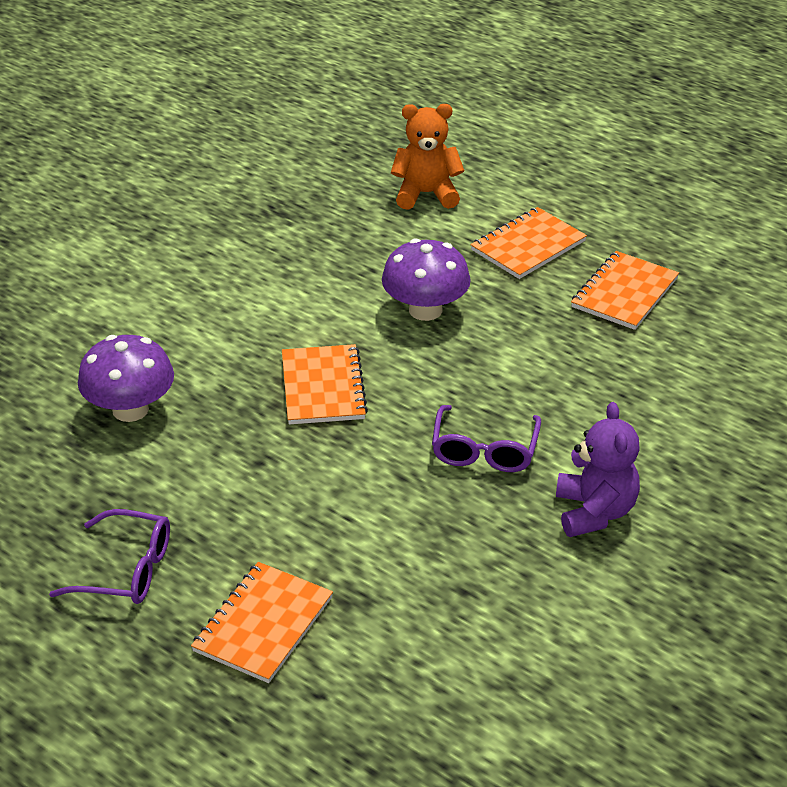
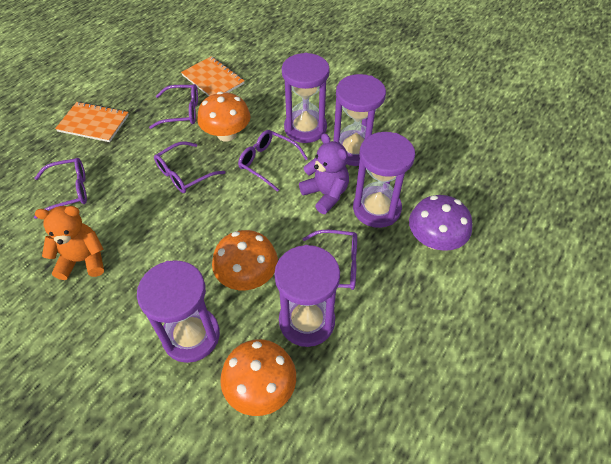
orange mushroom: 0 -> 3
orange notebook: 4 -> 2
purple glasses: 2 -> 5
purple hourglass: 0 -> 5
purple mushroom: 2 -> 1

